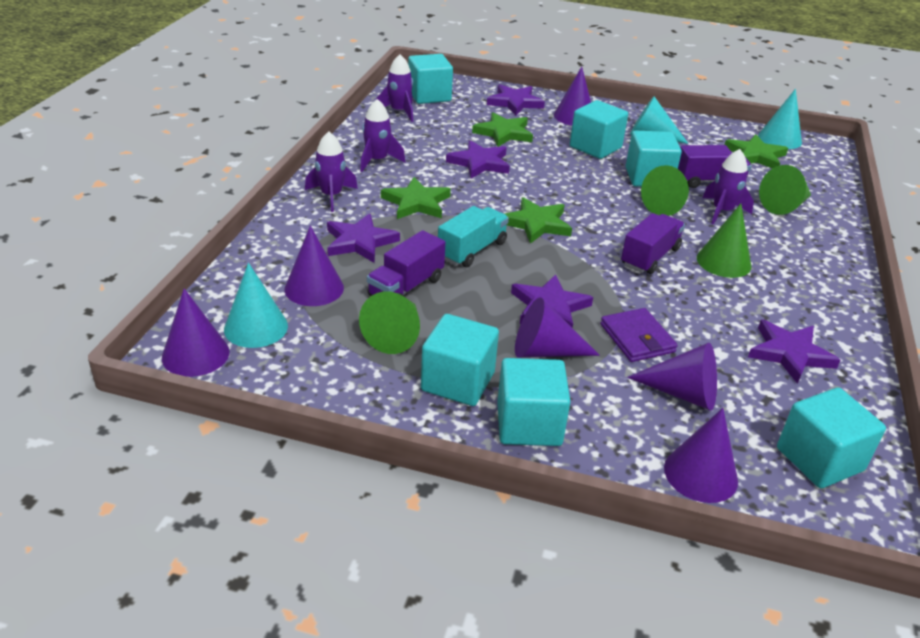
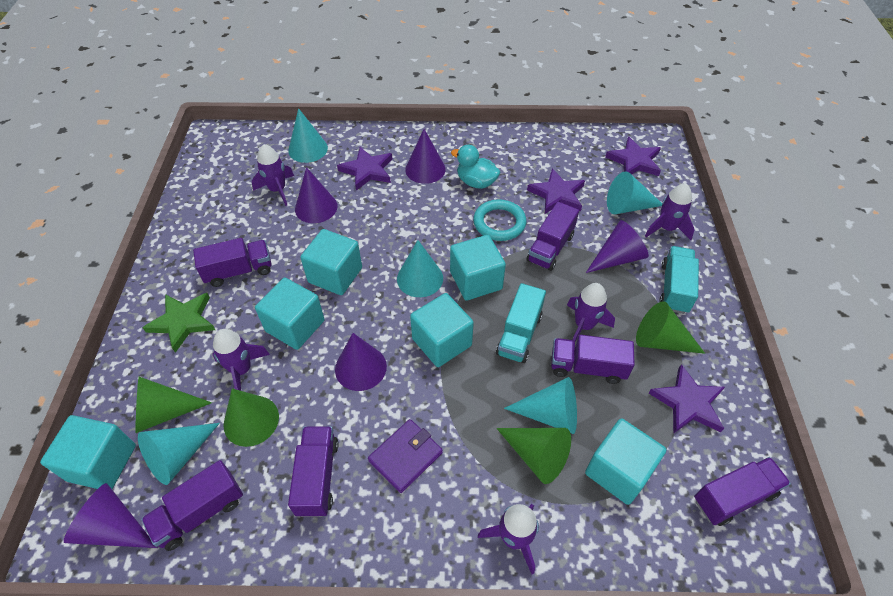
green star: 4 -> 1
purple cone: 6 -> 5
purple rocket: 4 -> 5
purple star: 5 -> 4
purple truck: 3 -> 6
turquoise cone: 3 -> 5
turquoise duck: 0 -> 1
turquoise ring: 0 -> 1
turquoise truck: 1 -> 2

